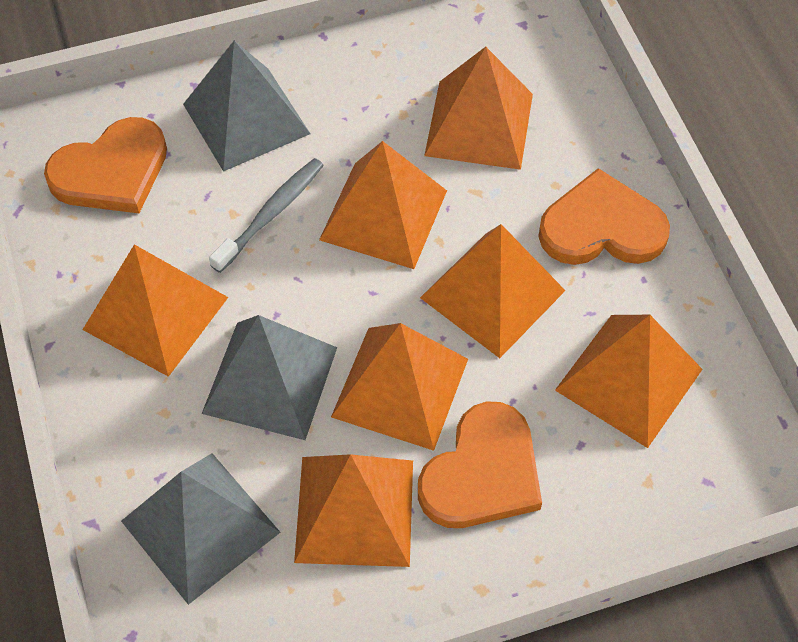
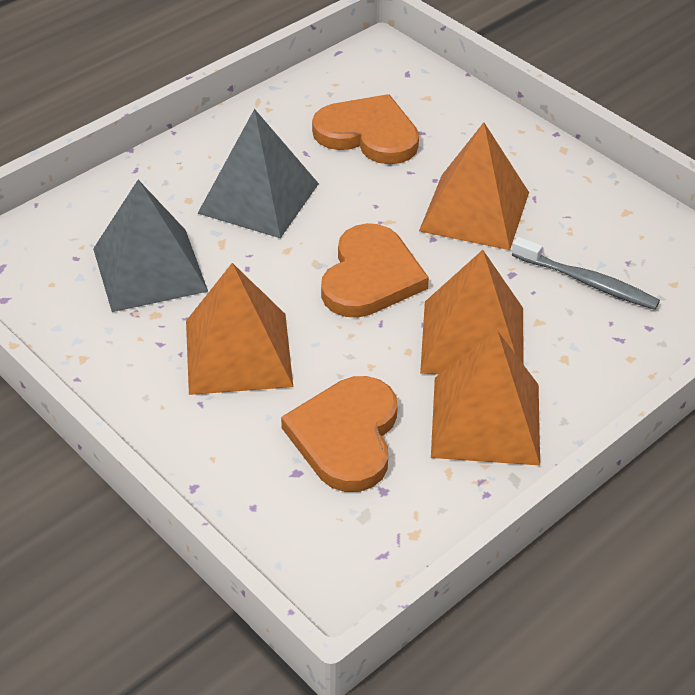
grey pyramid: 3 -> 2
orange pyramid: 7 -> 4

